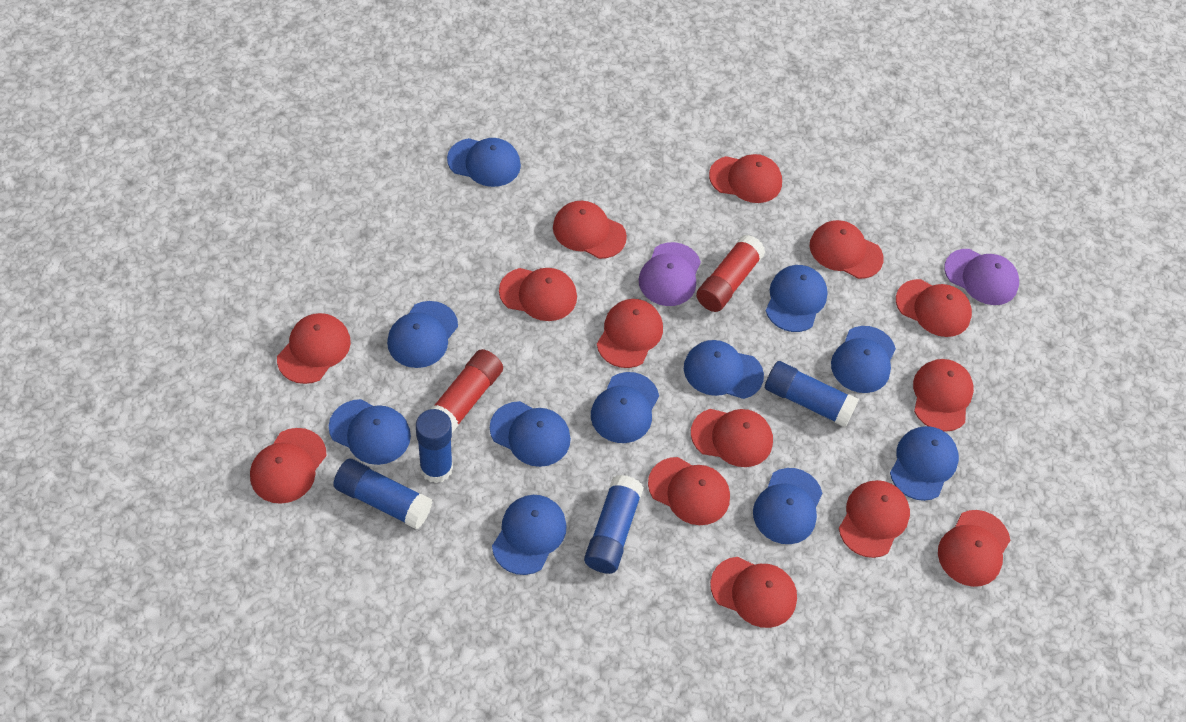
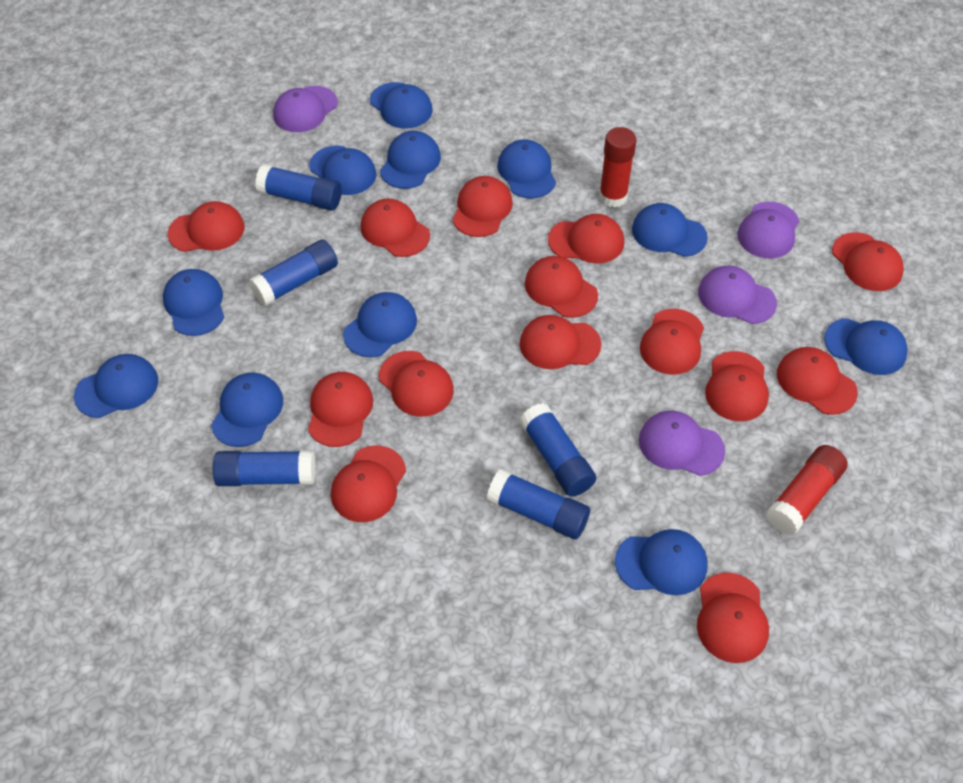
blue glue stick: 4 -> 5
purple cap: 2 -> 4

